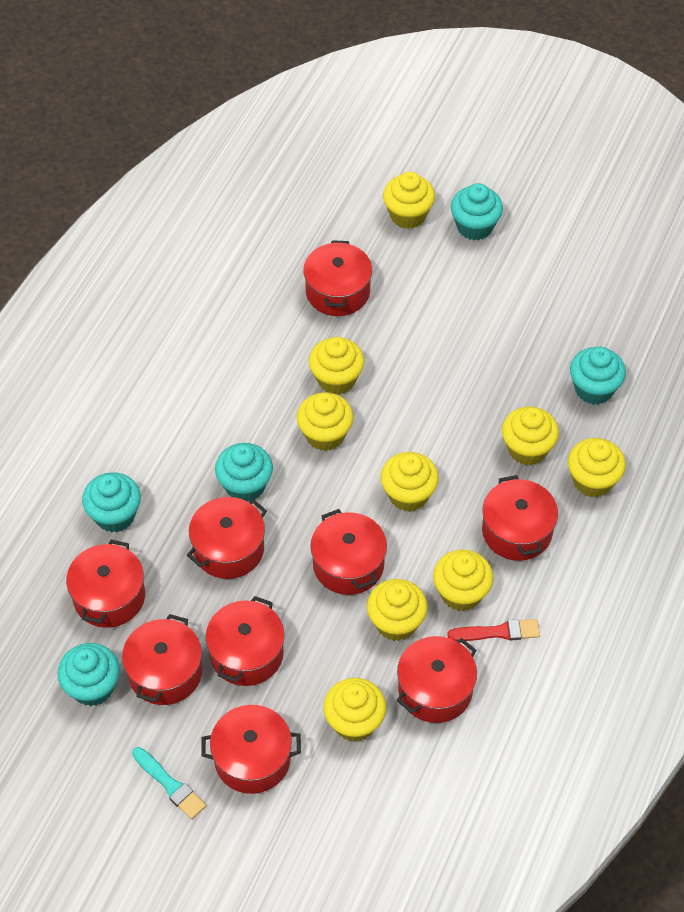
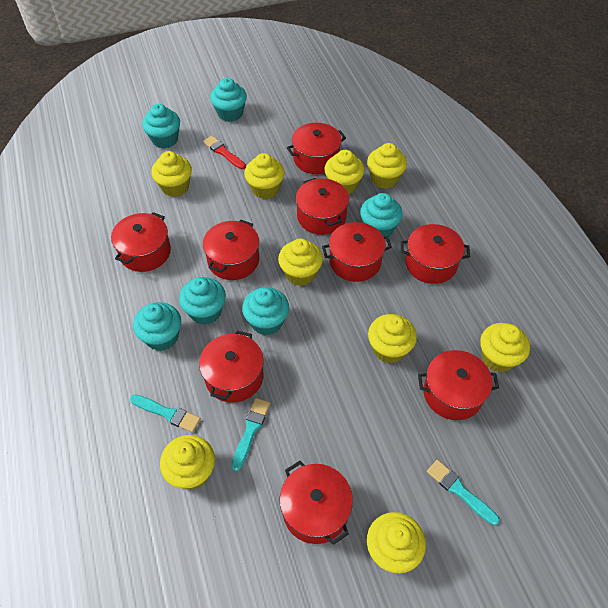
turquoise brush: 1 -> 3
turquoise cupcake: 5 -> 6

